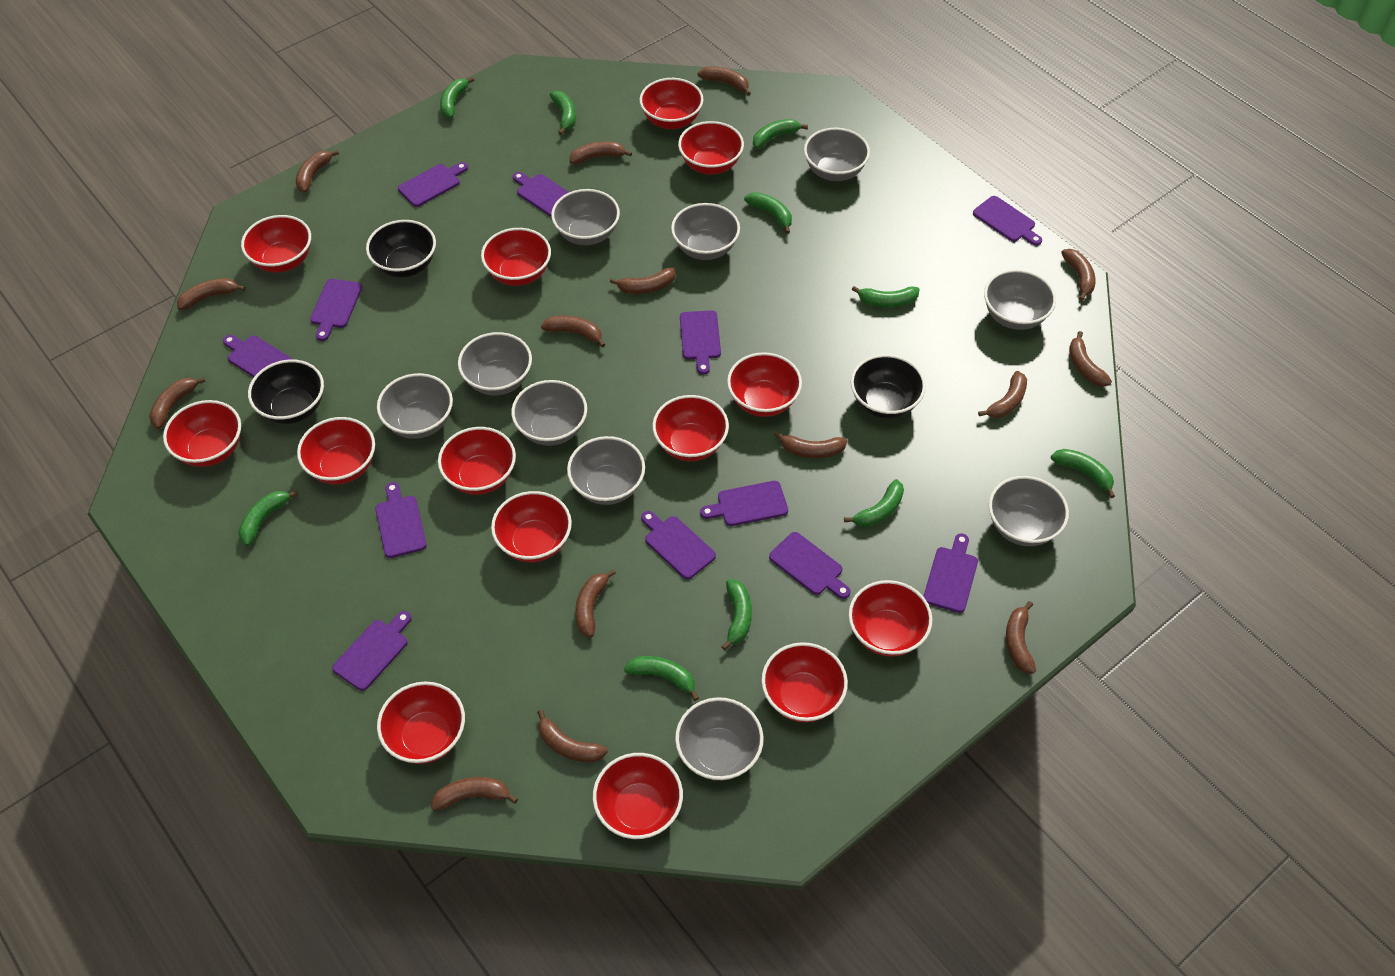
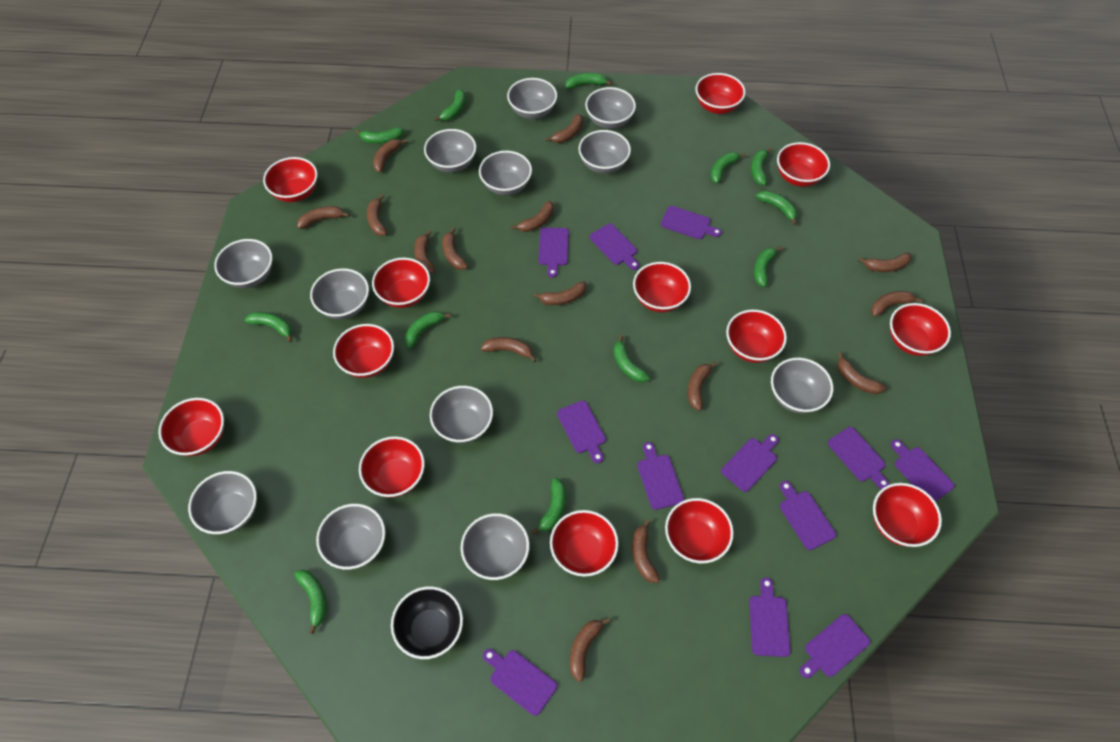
black bowl: 3 -> 1
green banana: 10 -> 12
grey bowl: 10 -> 12
red bowl: 14 -> 13

